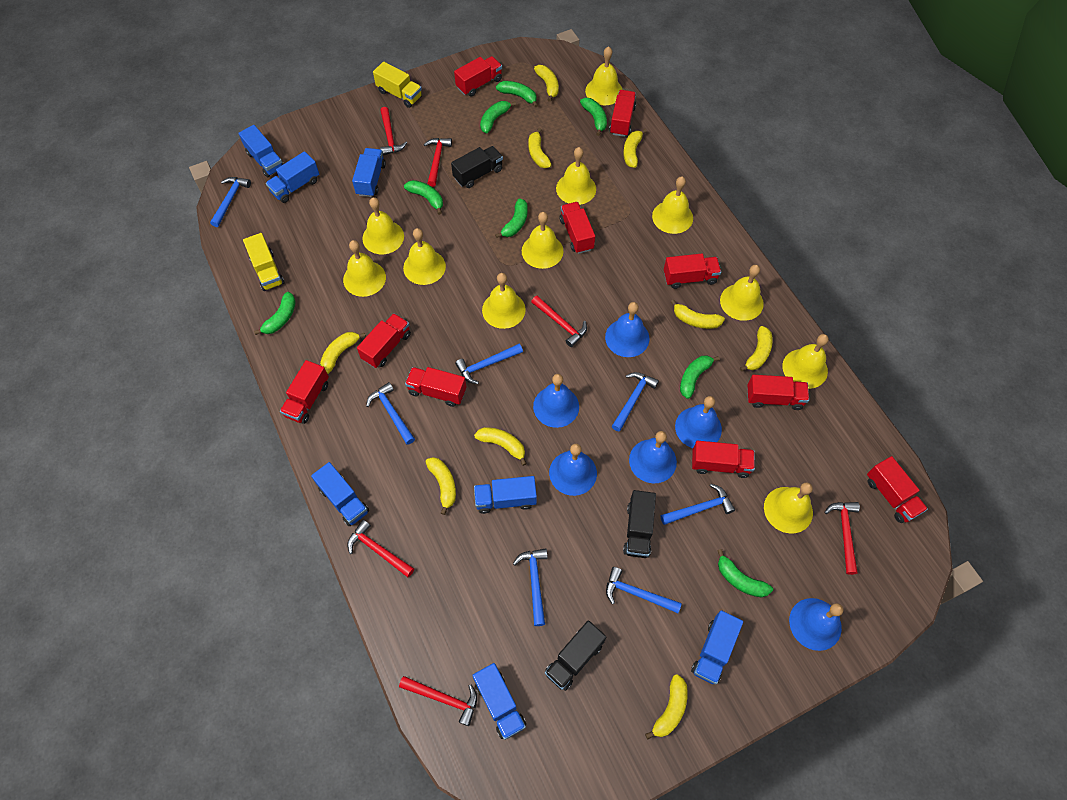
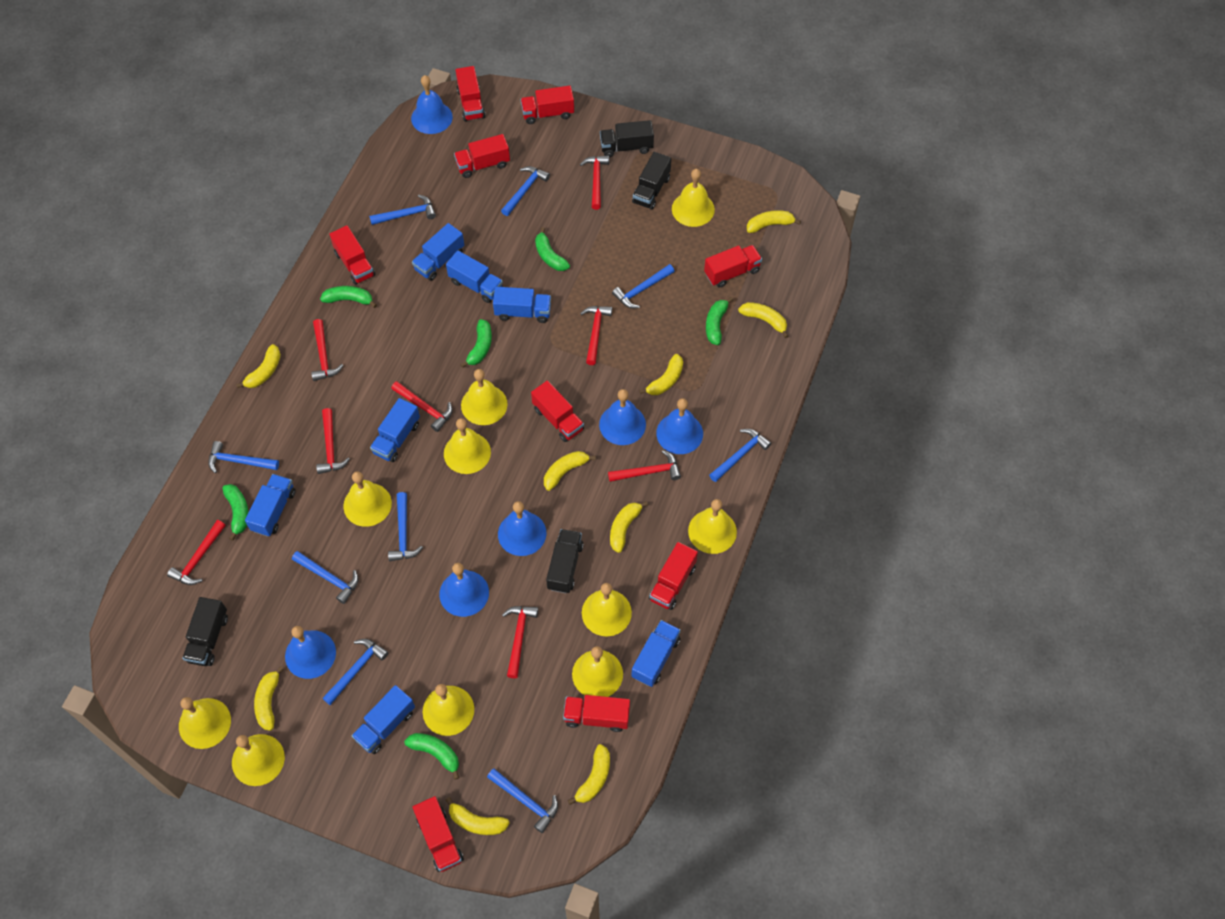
black truck: 3 -> 4
blue hammer: 7 -> 9
green banana: 8 -> 6
red hammer: 6 -> 8
red truck: 10 -> 9
yellow bell: 11 -> 10
yellow truck: 2 -> 0

